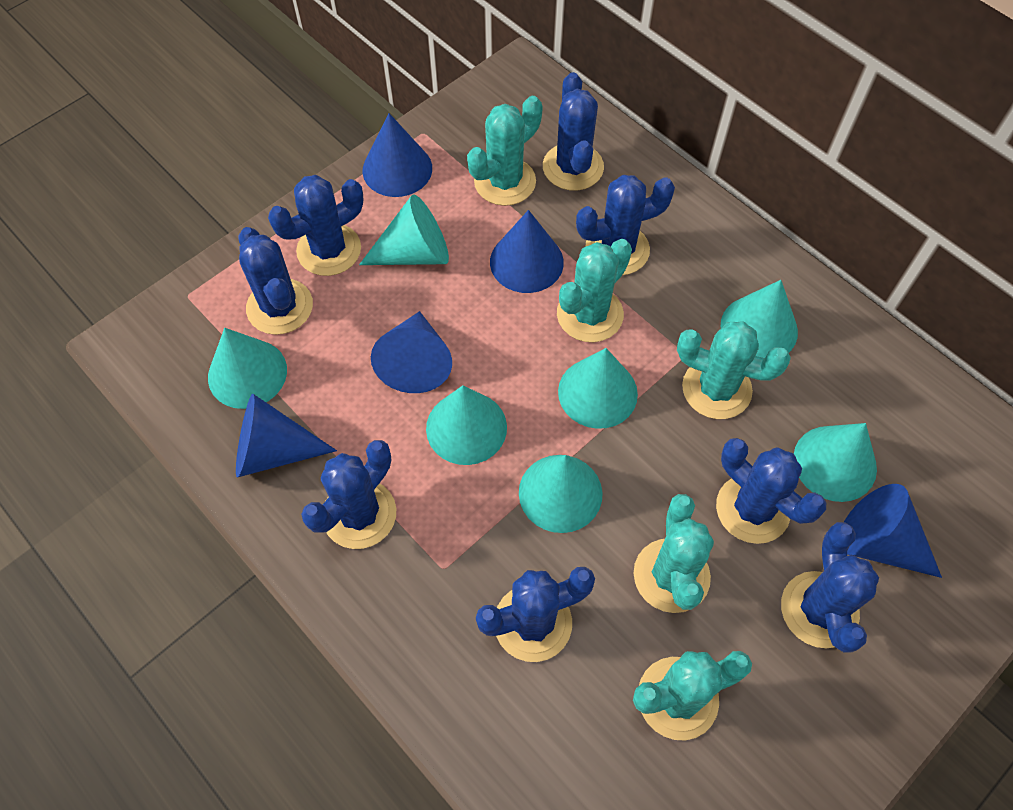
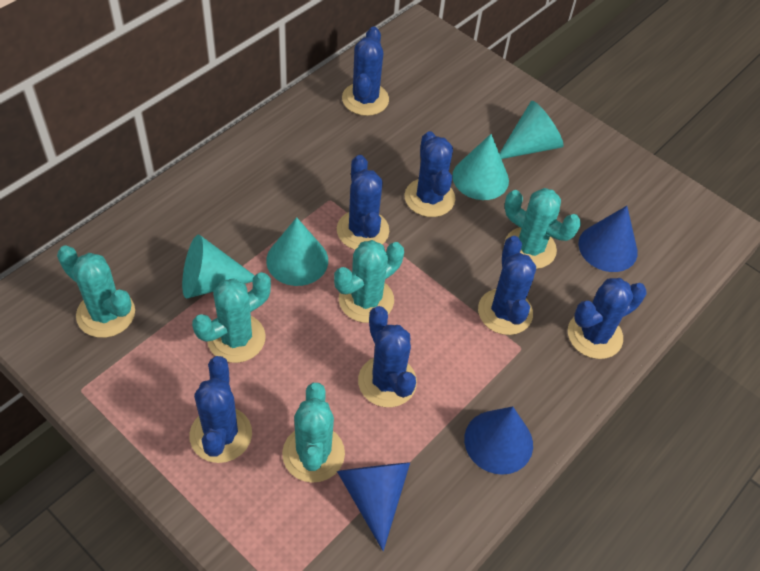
blue cactus: 8 -> 7
blue cone: 5 -> 3
turquoise cone: 7 -> 4

